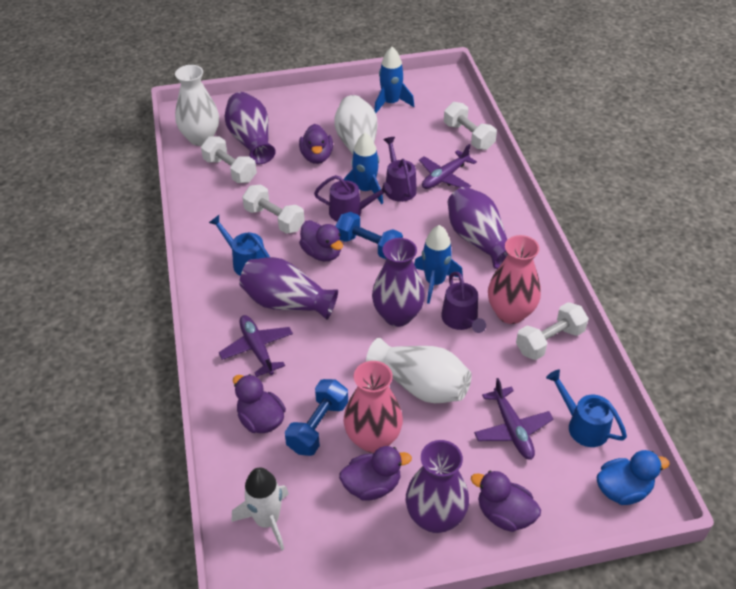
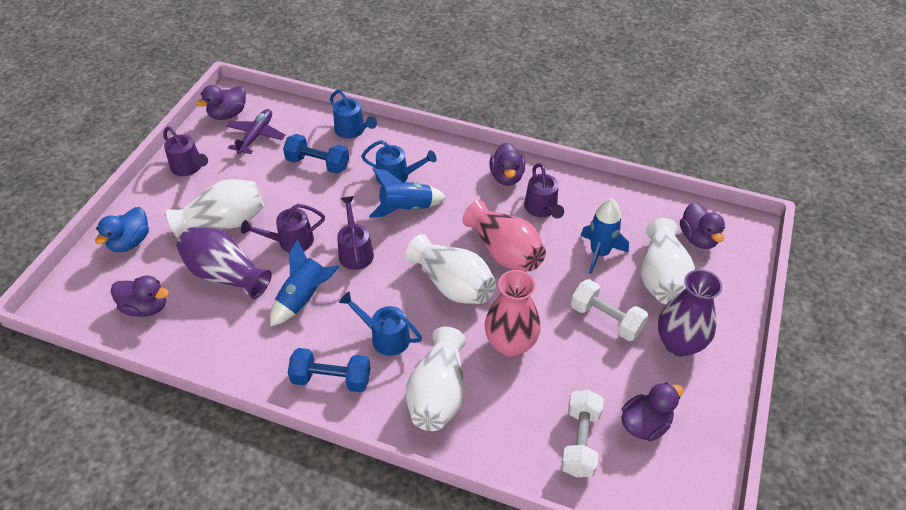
blue watering can: 2 -> 3
purple plane: 3 -> 1
purple vase: 5 -> 2
purple watering can: 3 -> 4
white dumbbell: 4 -> 2
white rocket: 1 -> 0
white vase: 3 -> 4

